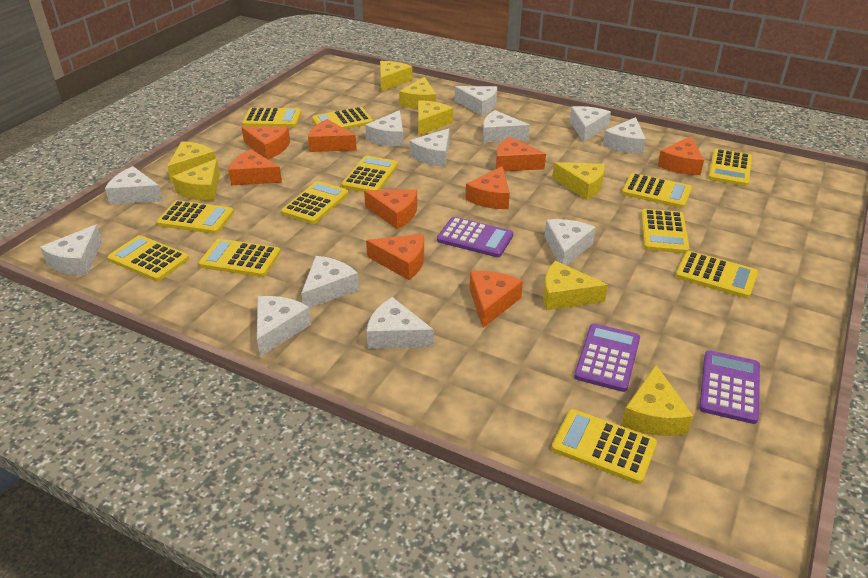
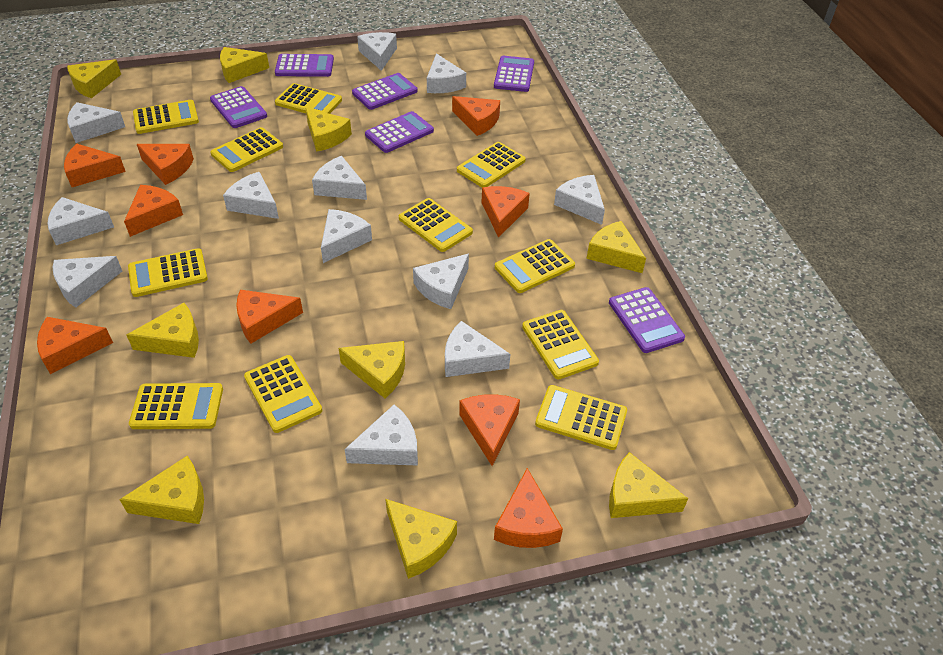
purple calculator: 3 -> 6
yellow calculator: 12 -> 11
yellow cheese: 8 -> 9

